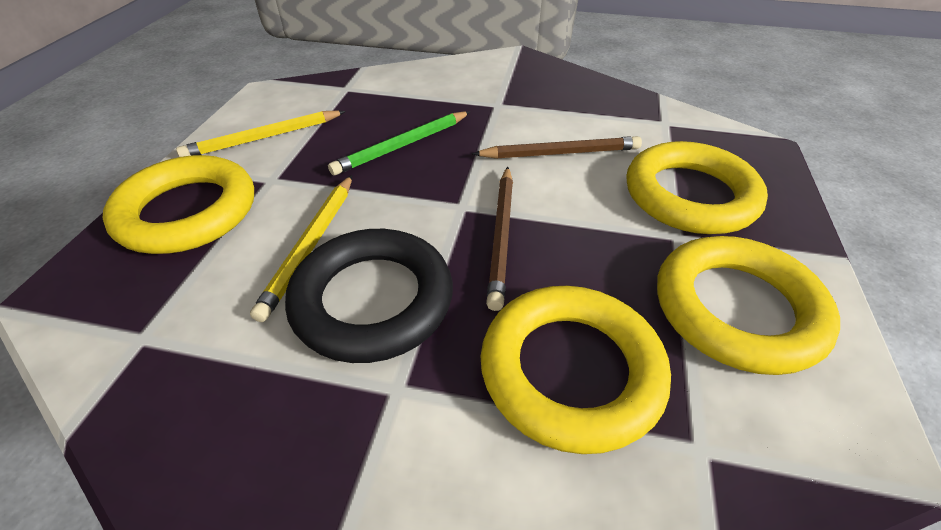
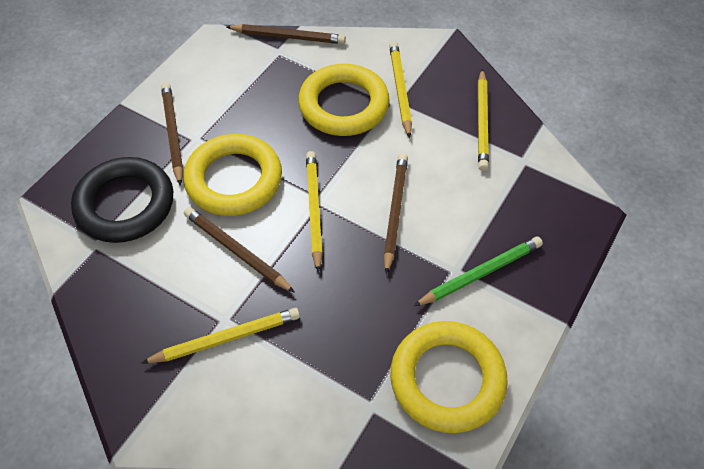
brown pencil: 2 -> 4
yellow pencil: 2 -> 4
yellow ring: 4 -> 3

